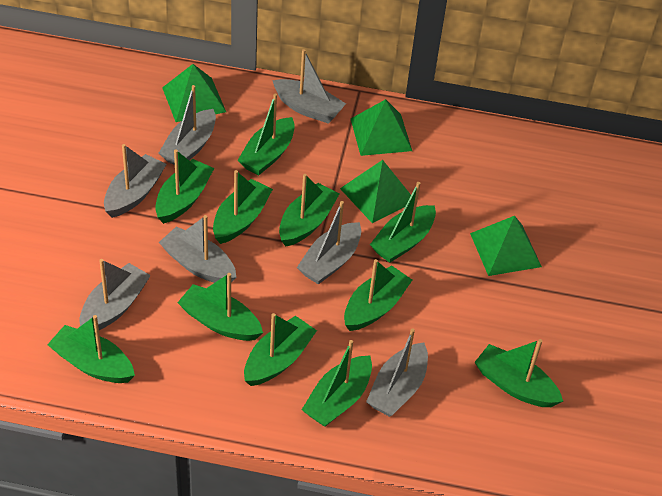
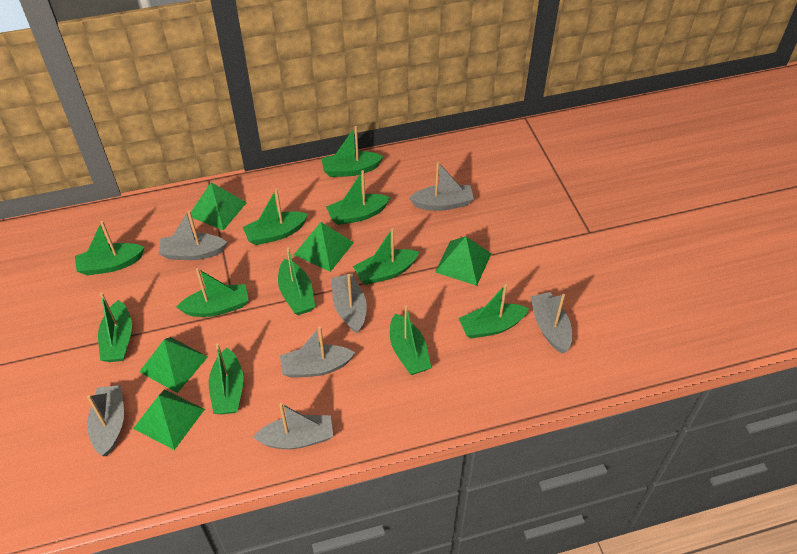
green pyramid: 4 -> 5

